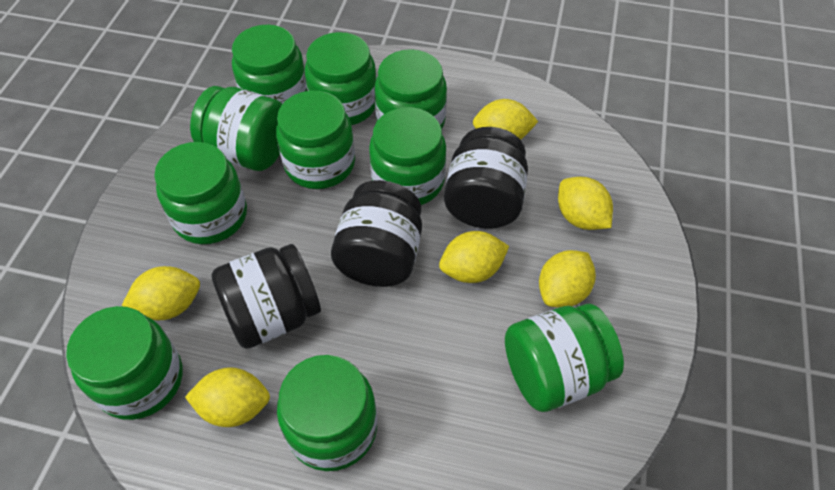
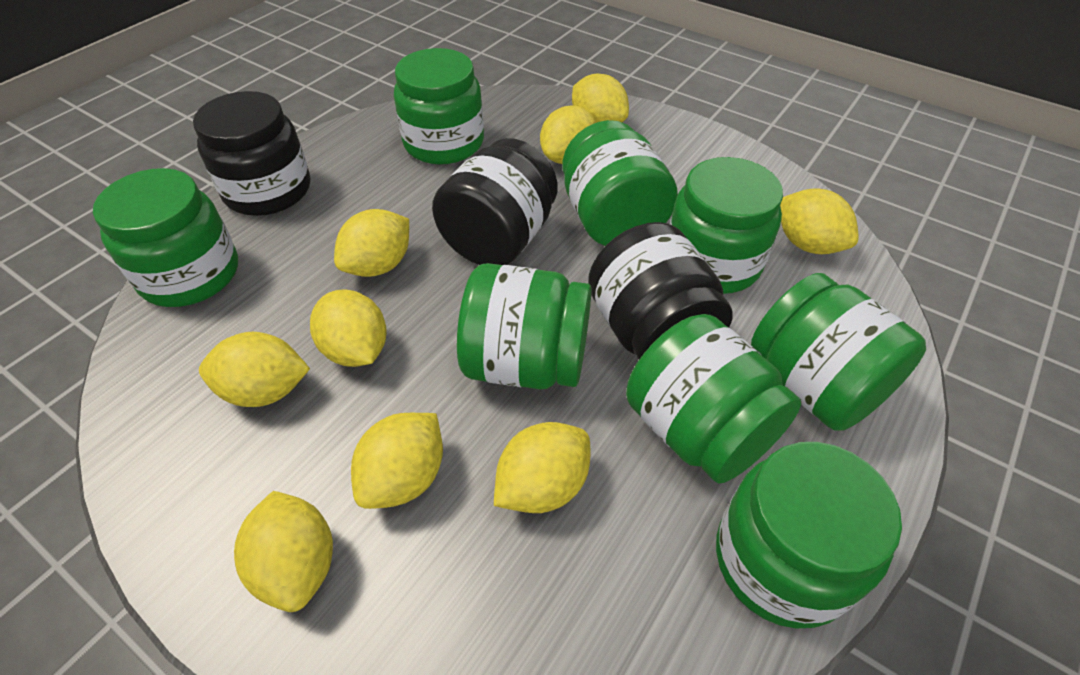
green jar: 10 -> 8
yellow lemon: 6 -> 9

